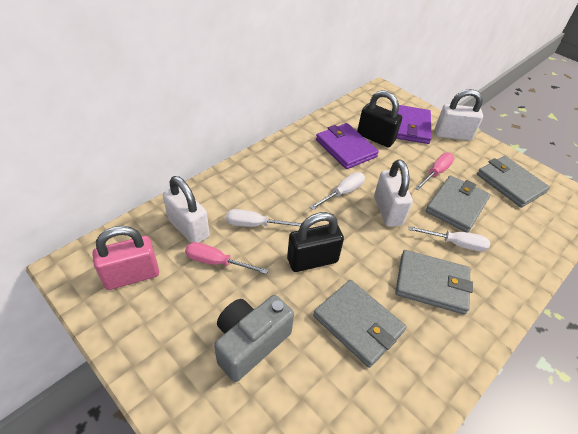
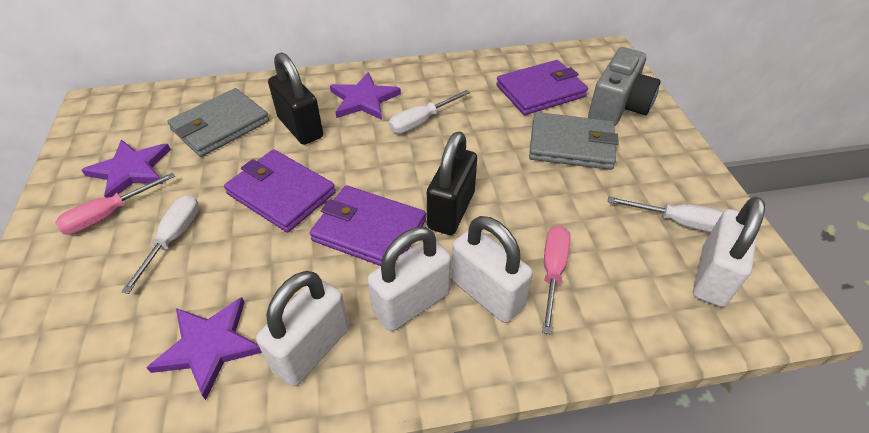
grey wallet: 4 -> 2
pink padlock: 1 -> 0
purple star: 0 -> 3
purple wallet: 2 -> 3
white padlock: 3 -> 4

